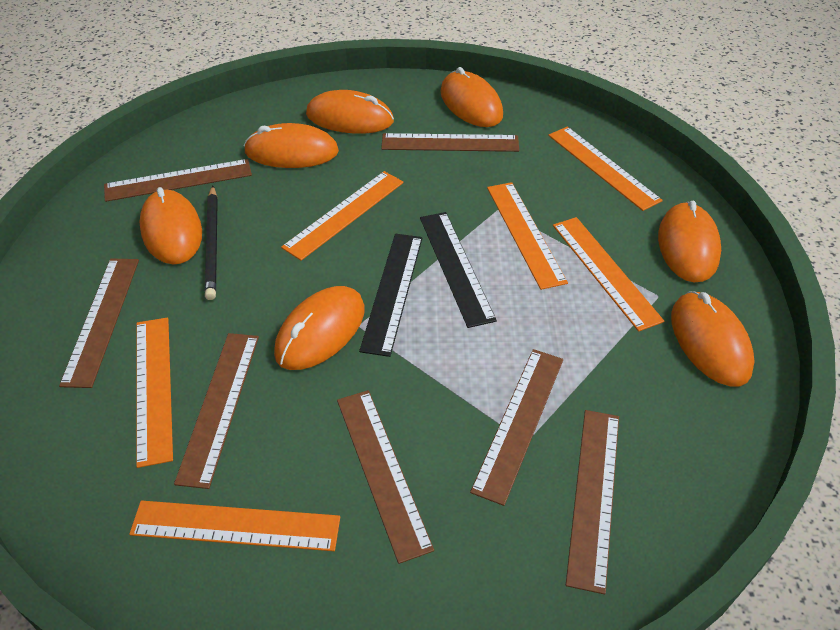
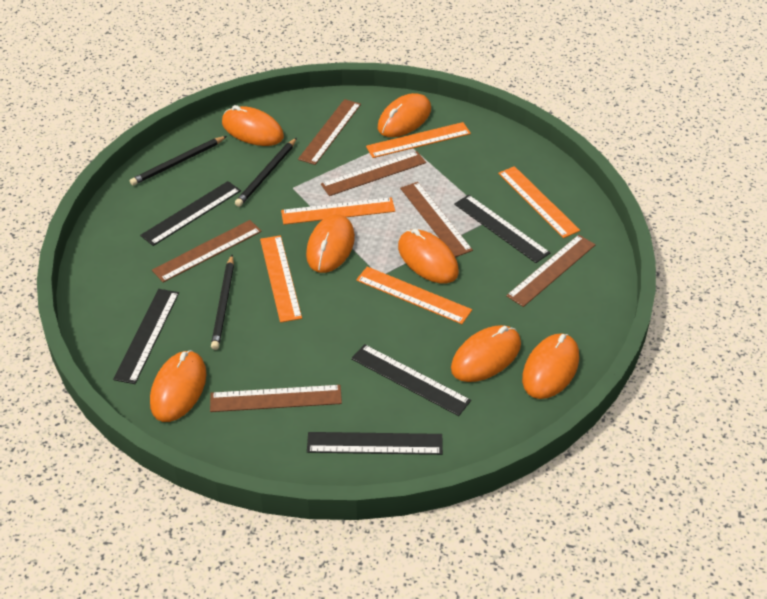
black pencil: 1 -> 3
black ruler: 2 -> 5
brown ruler: 7 -> 6
orange ruler: 6 -> 5

